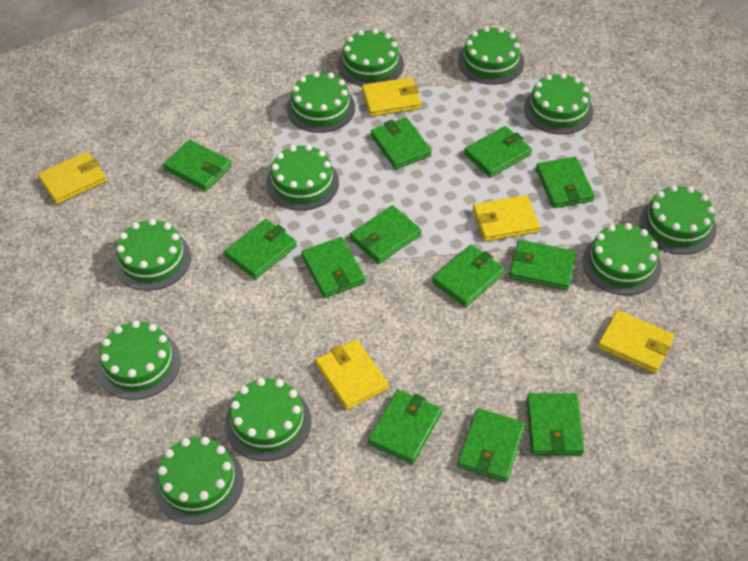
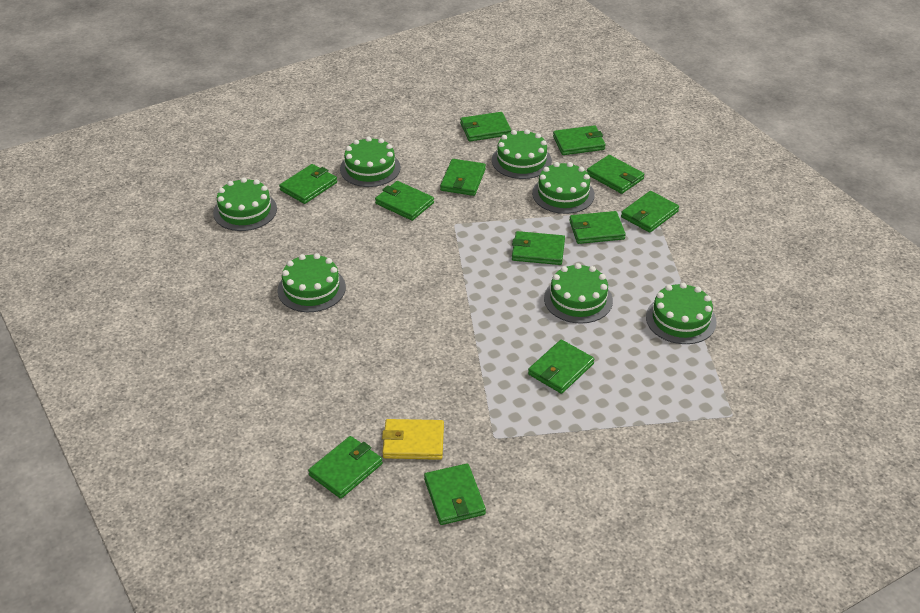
green cake: 11 -> 7
yellow wallet: 5 -> 1

